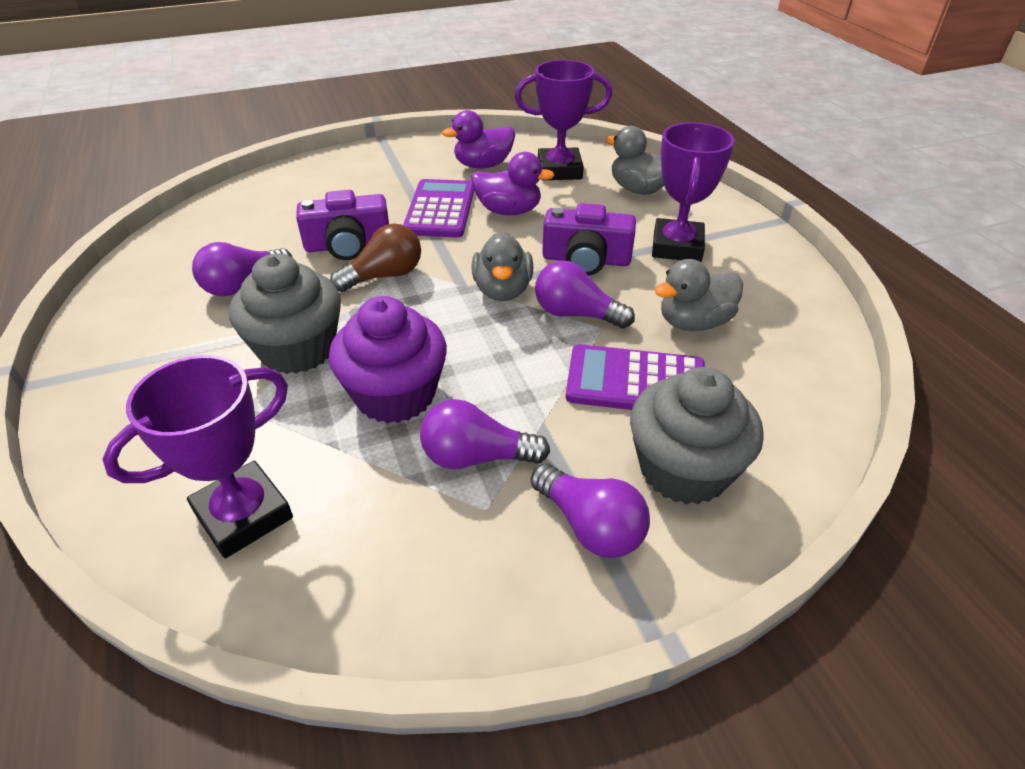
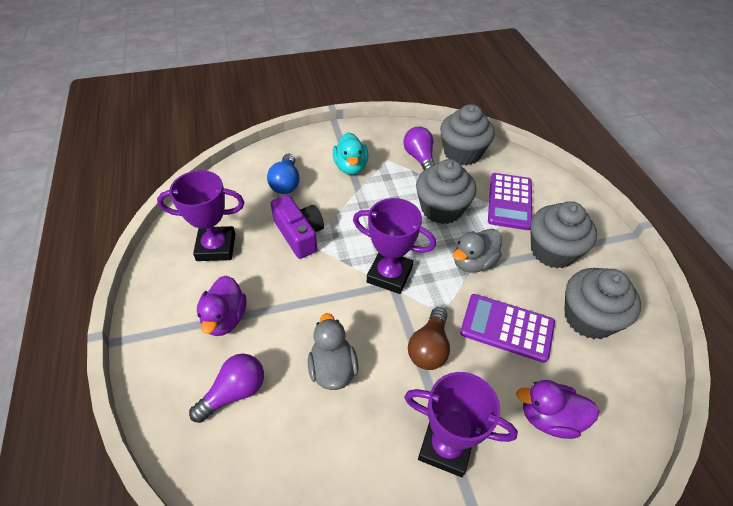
blue light bulb: 0 -> 1
grey cupcake: 2 -> 4
grey duck: 3 -> 2
purple camera: 2 -> 1
purple cupcake: 1 -> 0
purple light bulb: 4 -> 2
turquoise duck: 0 -> 1

